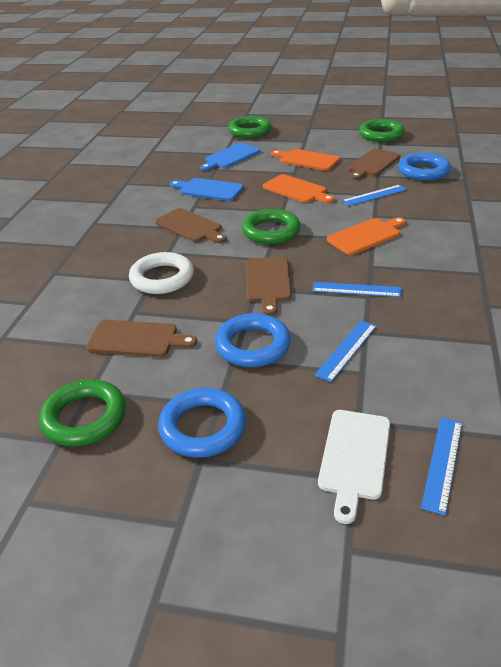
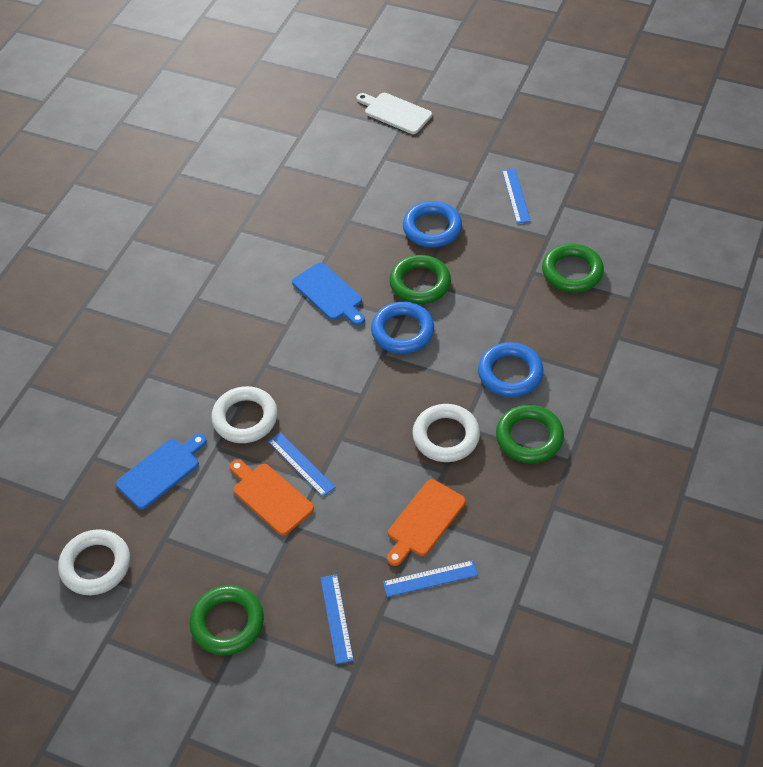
brown cutting board: 4 -> 0
orange cutting board: 3 -> 2
white ring: 1 -> 3

